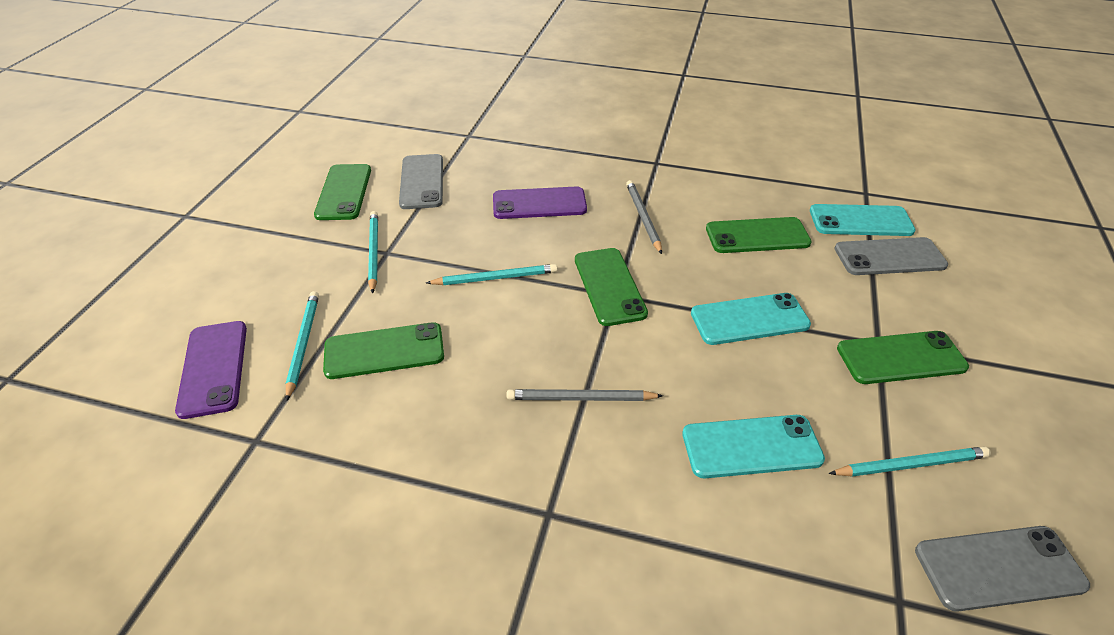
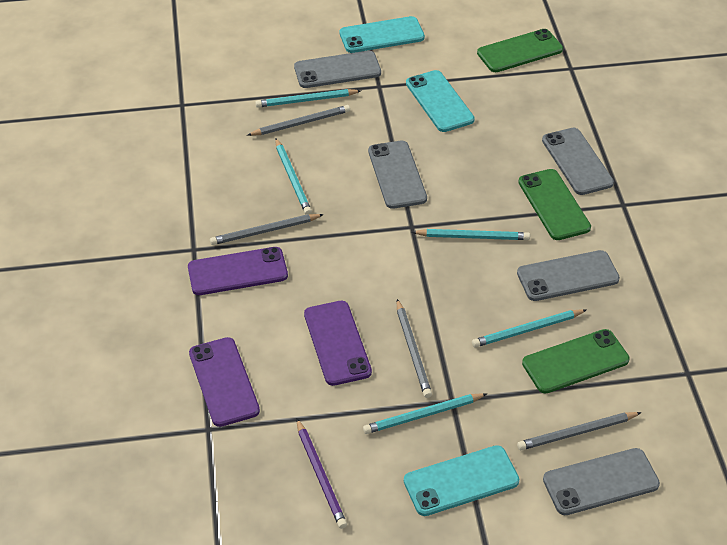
green phone: 5 -> 3
grey pencil: 2 -> 4
grey phone: 3 -> 5
purple pencil: 0 -> 1
purple phone: 2 -> 3
turquoise pencil: 4 -> 5

